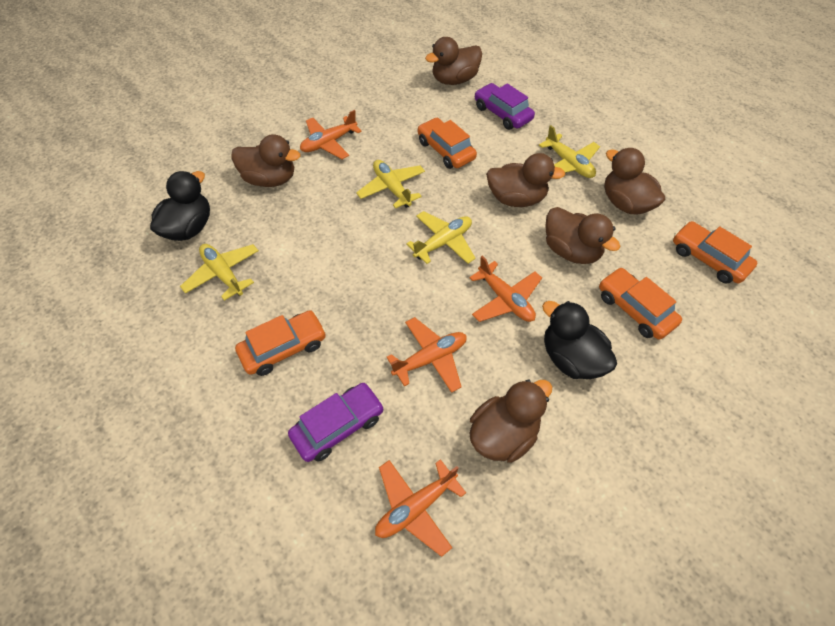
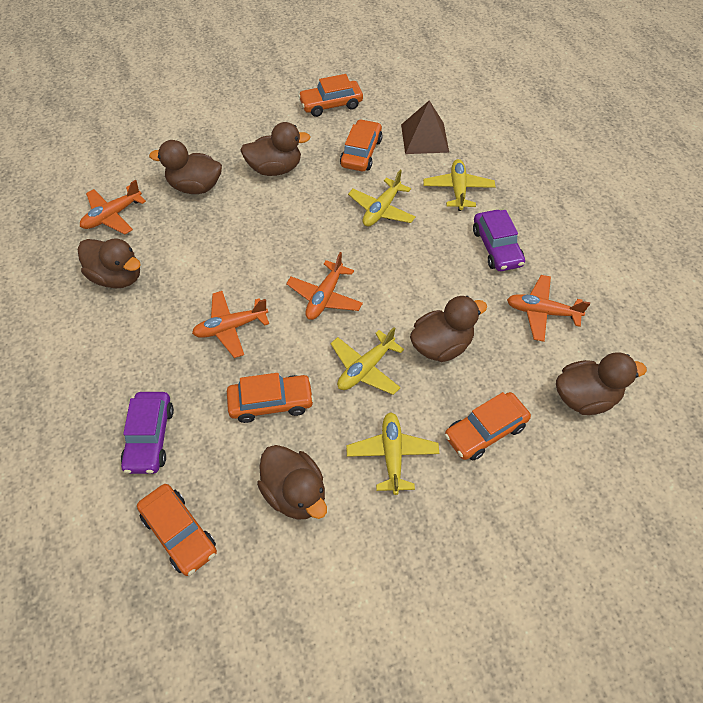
black duck: 2 -> 0
brown pyramid: 0 -> 1
orange car: 4 -> 5

